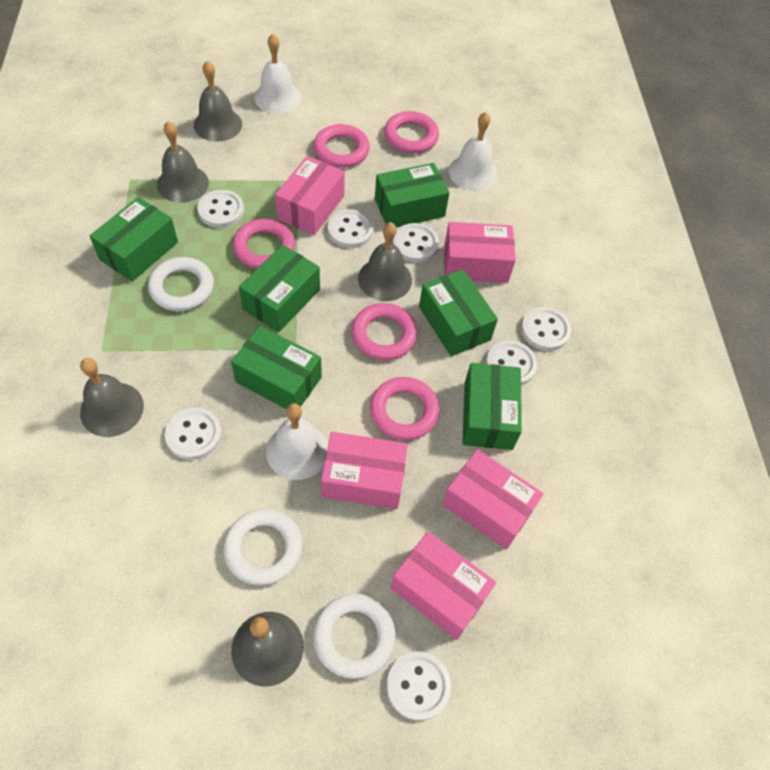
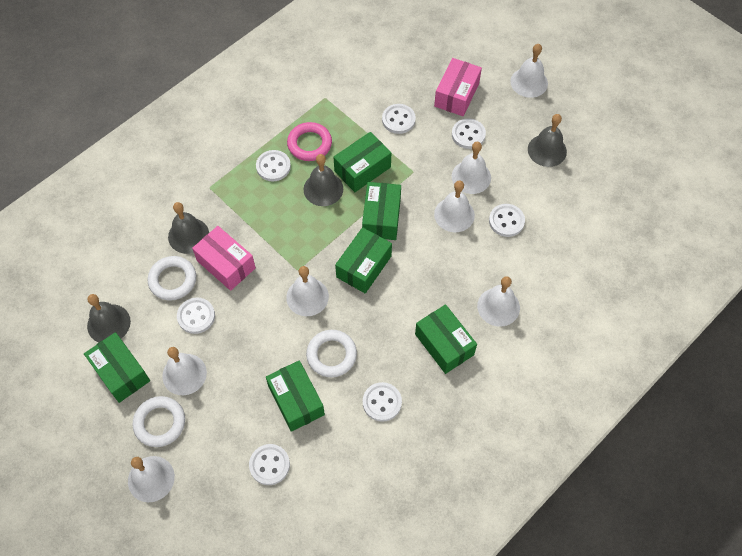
grey bell: 5 -> 4
pink box: 5 -> 2
pink ring: 5 -> 1
white bell: 3 -> 7

